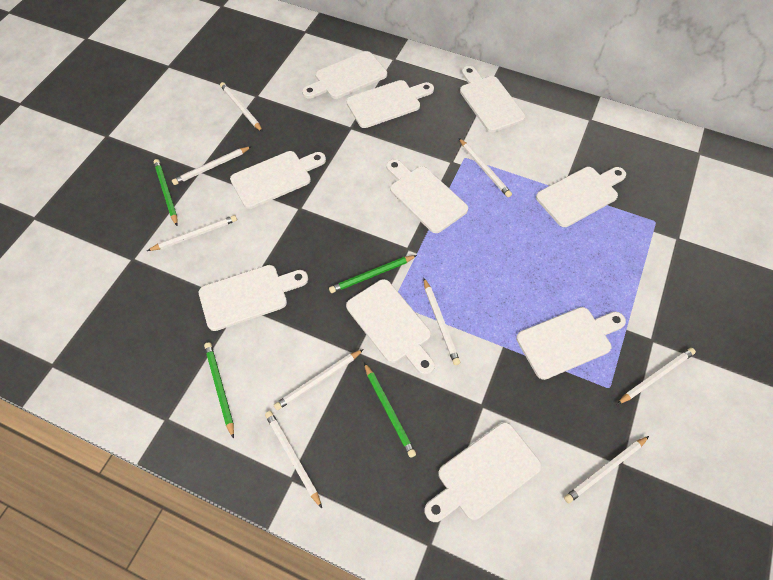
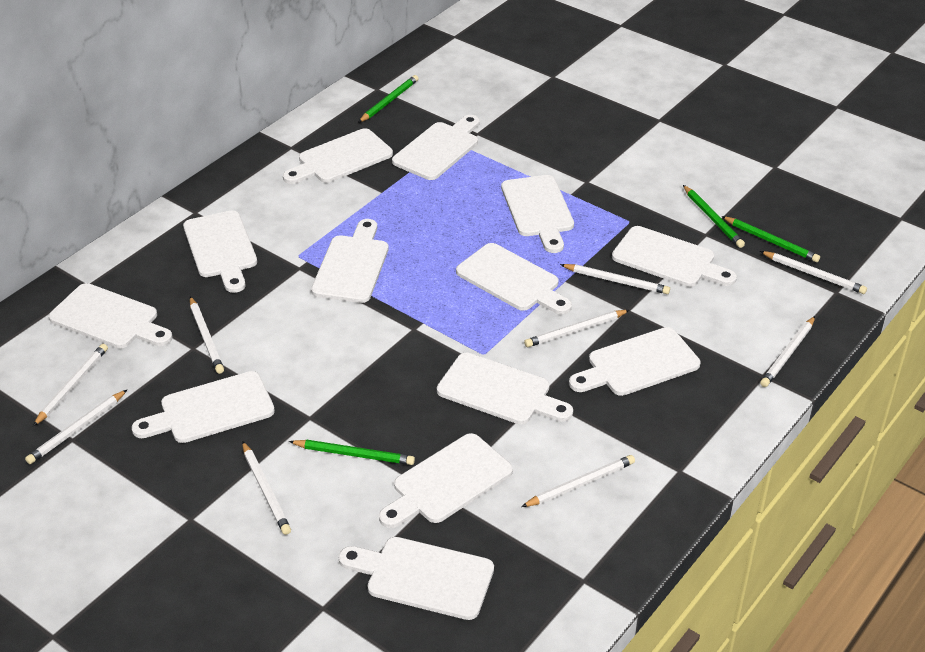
white cutting board: 10 -> 13

